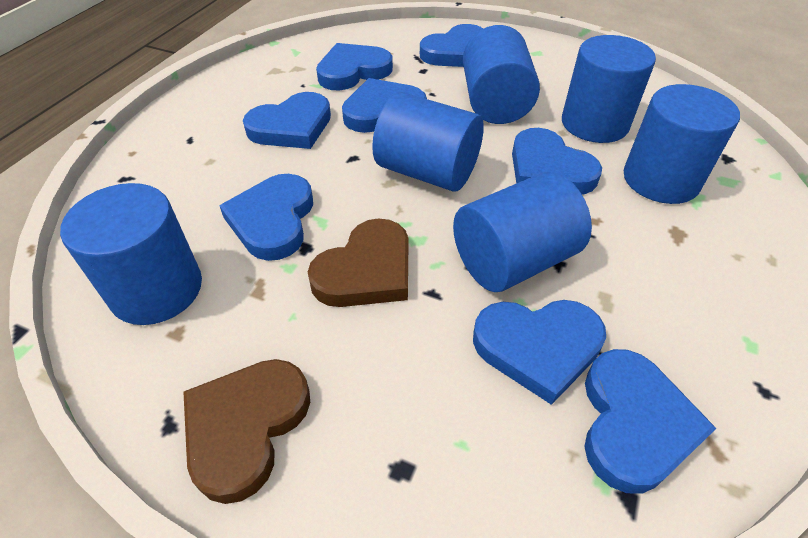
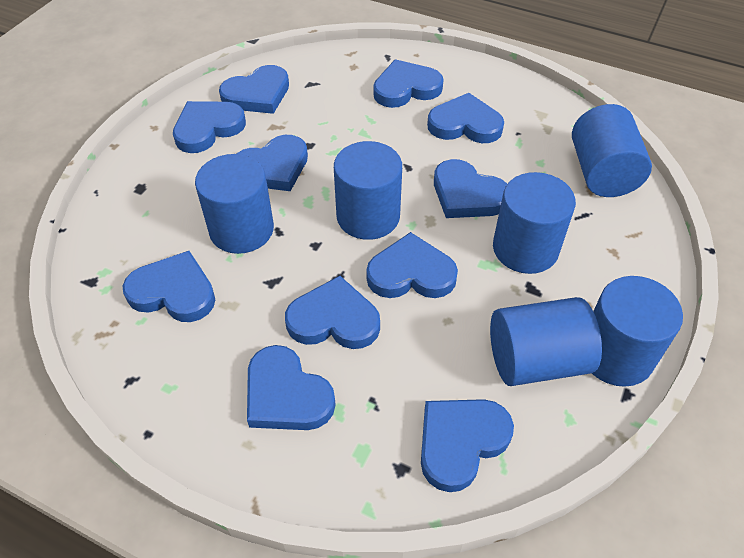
blue heart: 8 -> 11
brown heart: 2 -> 0

